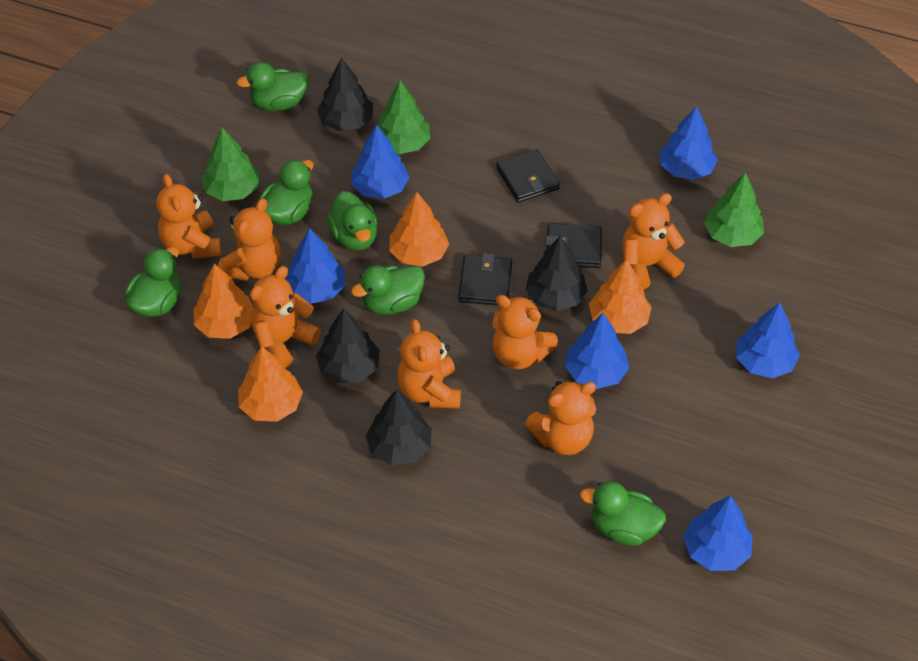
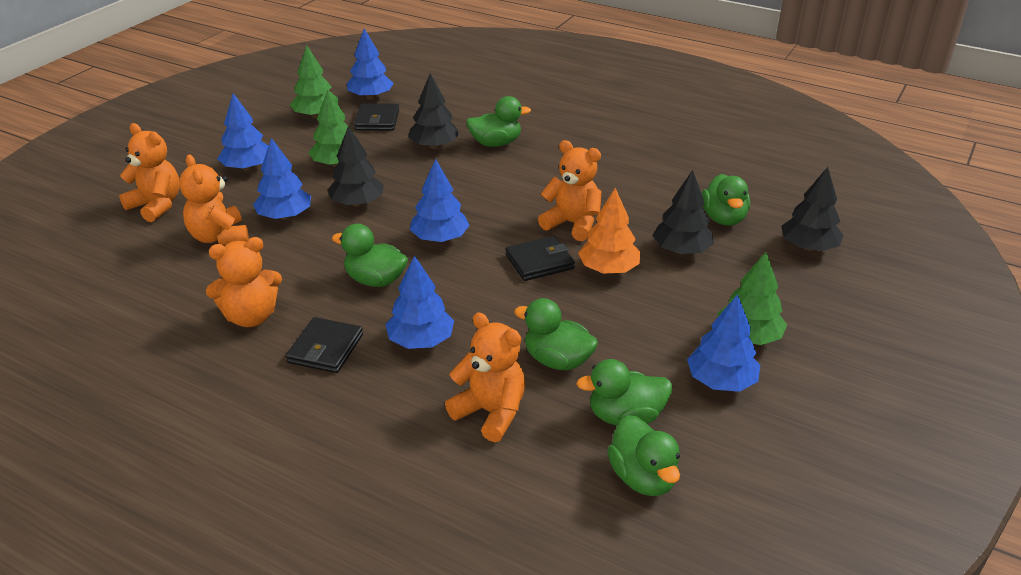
orange teddy bear: 7 -> 5
orange tree: 4 -> 1

